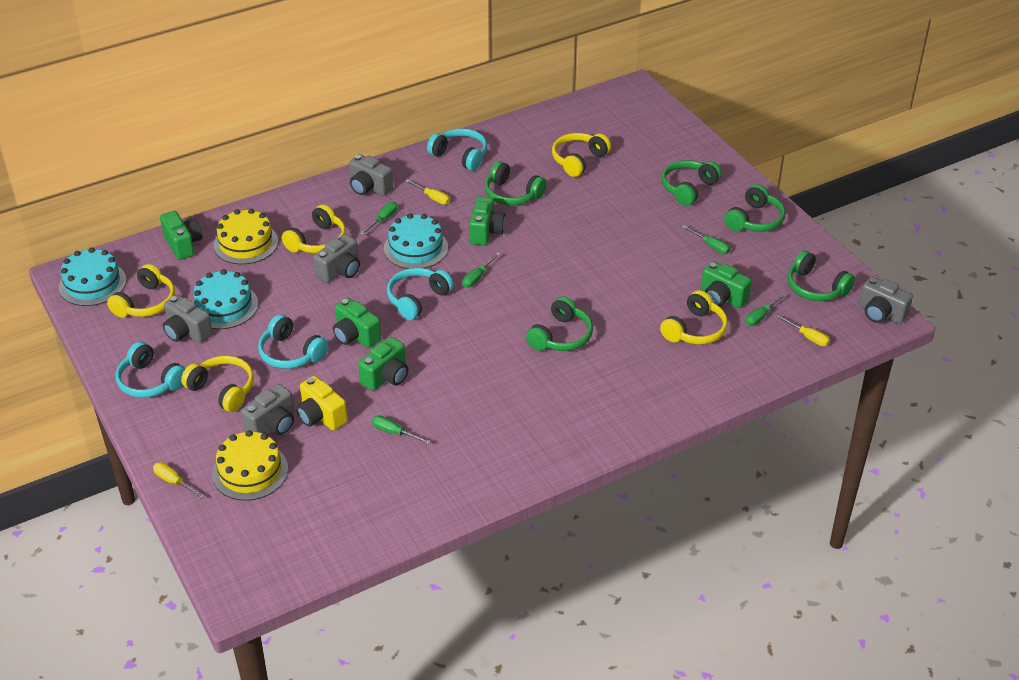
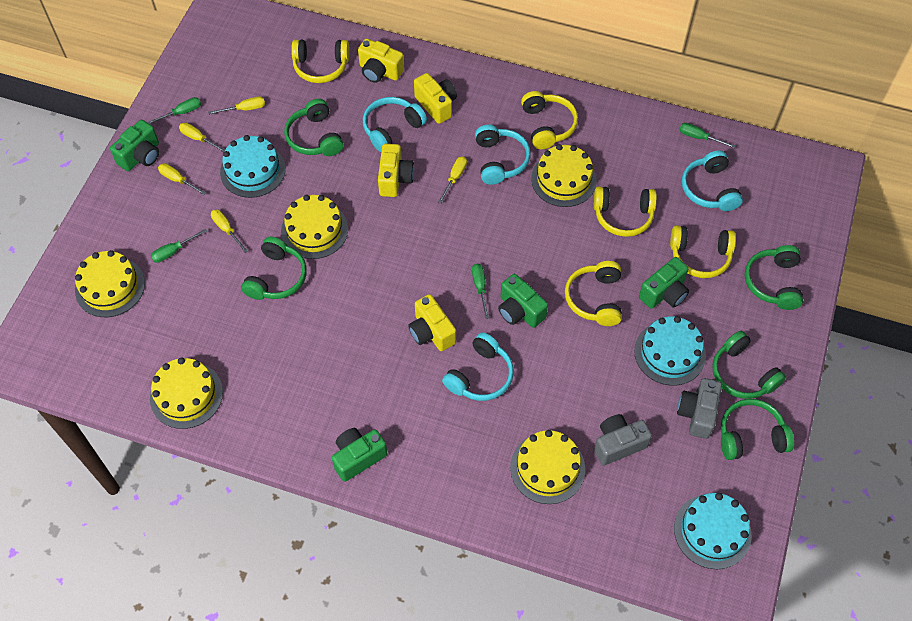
green camera: 5 -> 4
green screwdriver: 5 -> 4
grey camera: 5 -> 2
yellow cake: 2 -> 5
yellow camera: 1 -> 4
yellow screwdriver: 3 -> 5

